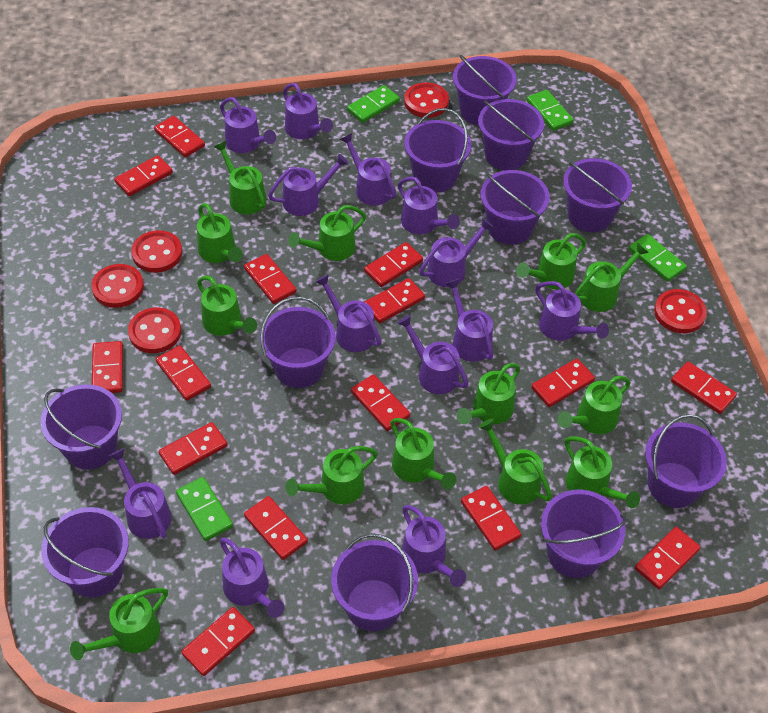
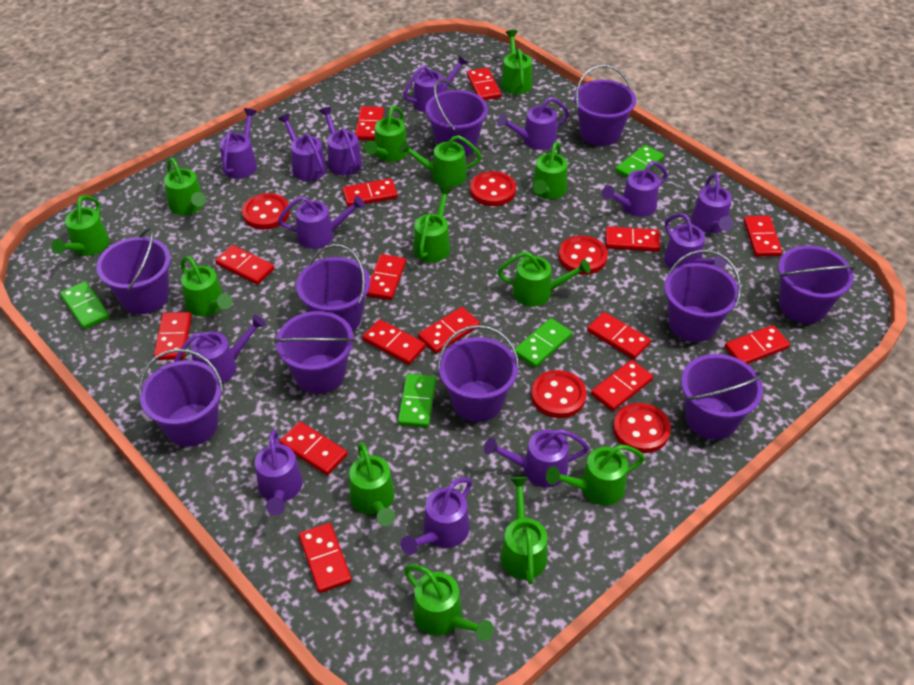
purple bucket: 11 -> 10

